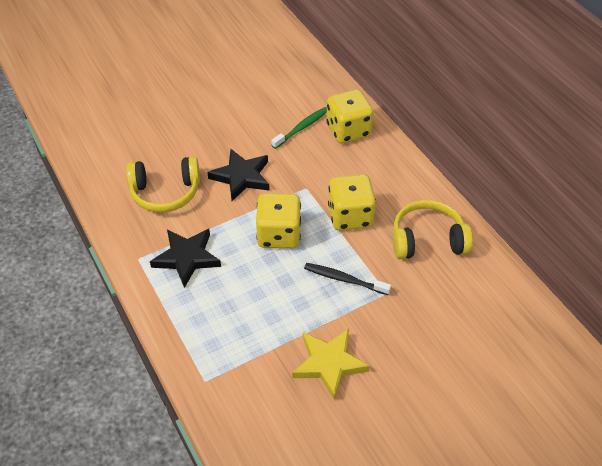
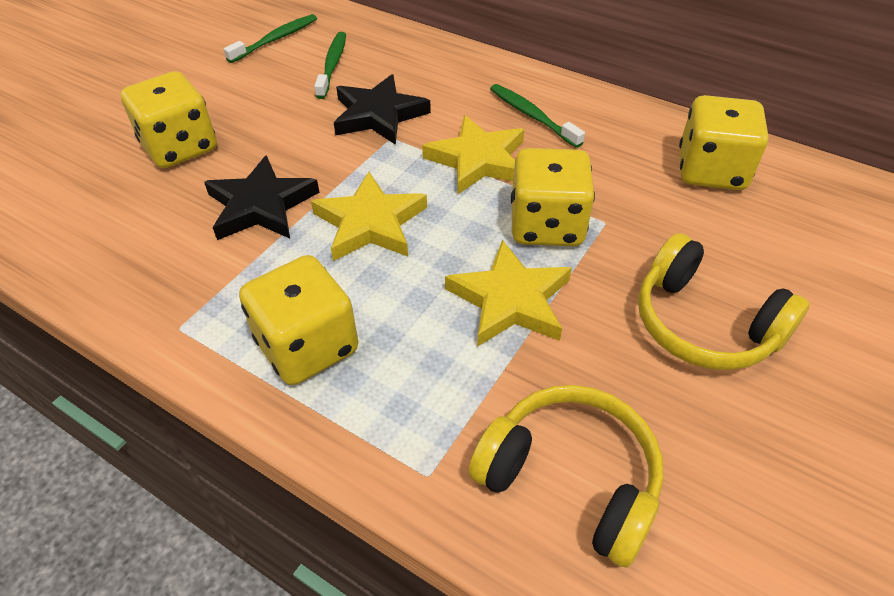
black toothbrush: 1 -> 0
green toothbrush: 1 -> 3
yellow dice: 3 -> 4
yellow star: 1 -> 3

